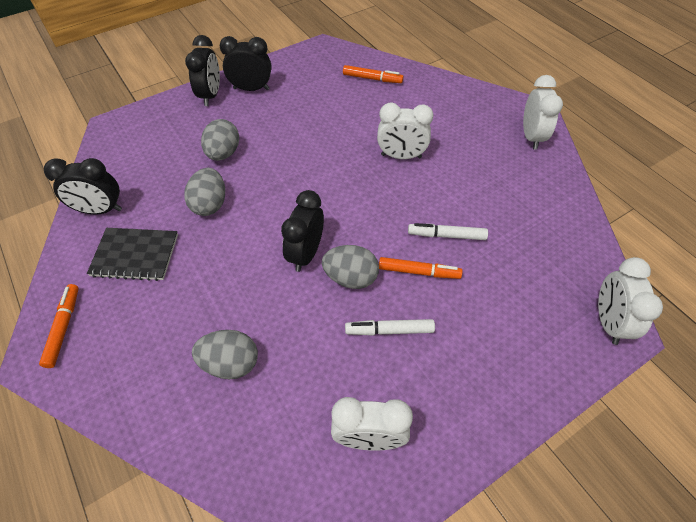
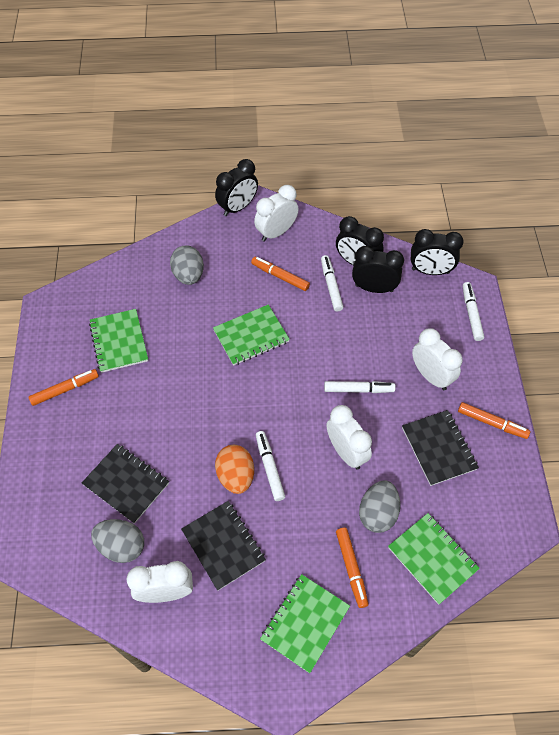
black notebook: 1 -> 3
green notebook: 0 -> 4
grey egg: 4 -> 3
orange egg: 0 -> 1
orange marker: 3 -> 4
white marker: 2 -> 4

